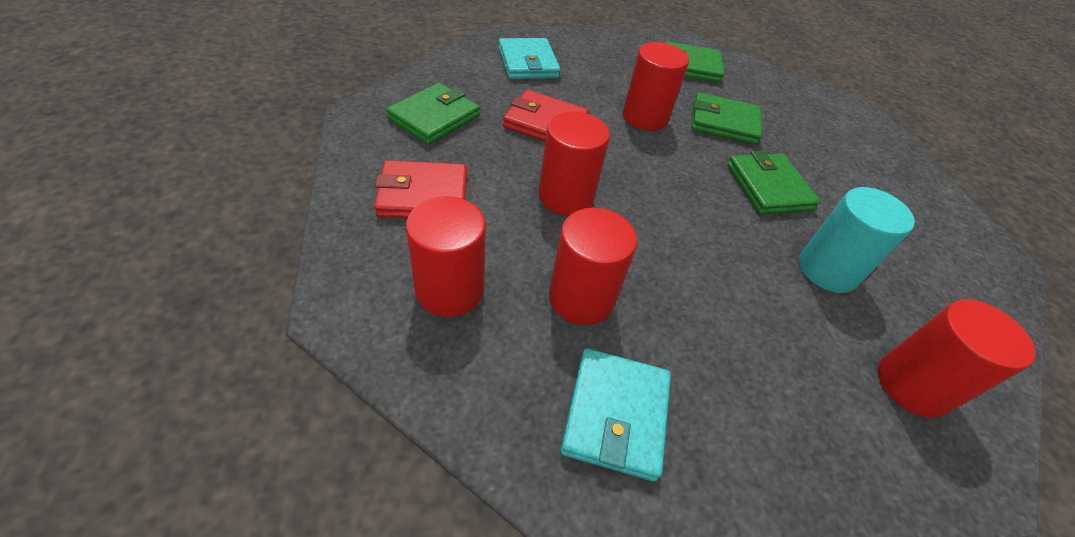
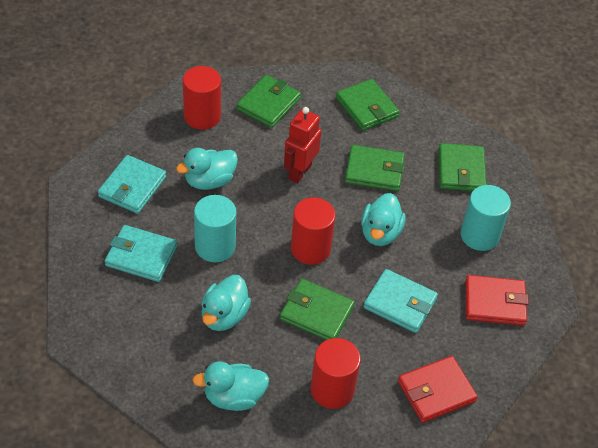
green wallet: 4 -> 5
red cylinder: 5 -> 3
red robot: 0 -> 1
turquoise cylinder: 1 -> 2
turquoise duck: 0 -> 4
turquoise wallet: 2 -> 3

